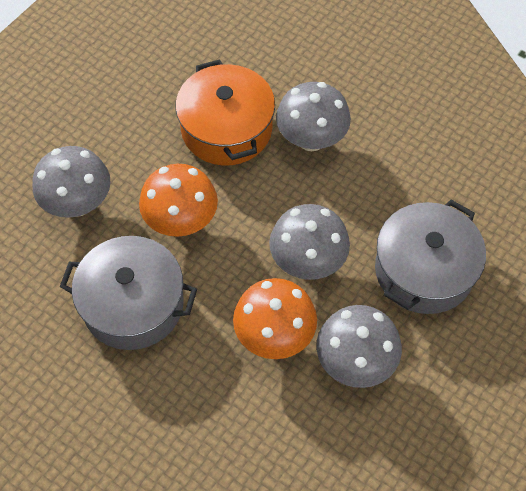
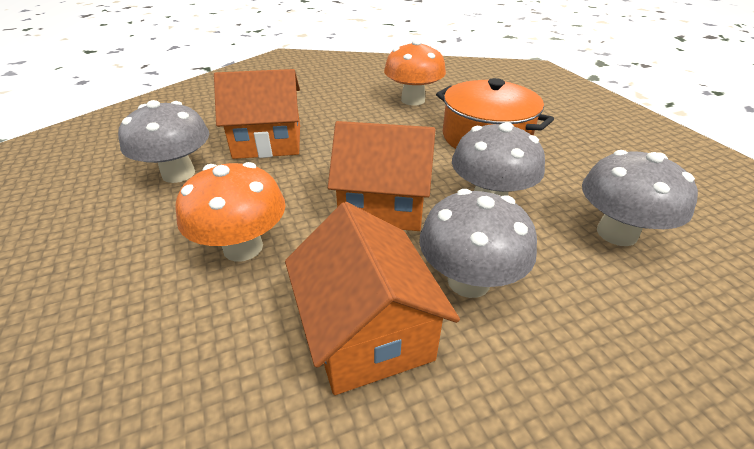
grey pot: 2 -> 0
orange house: 0 -> 3

